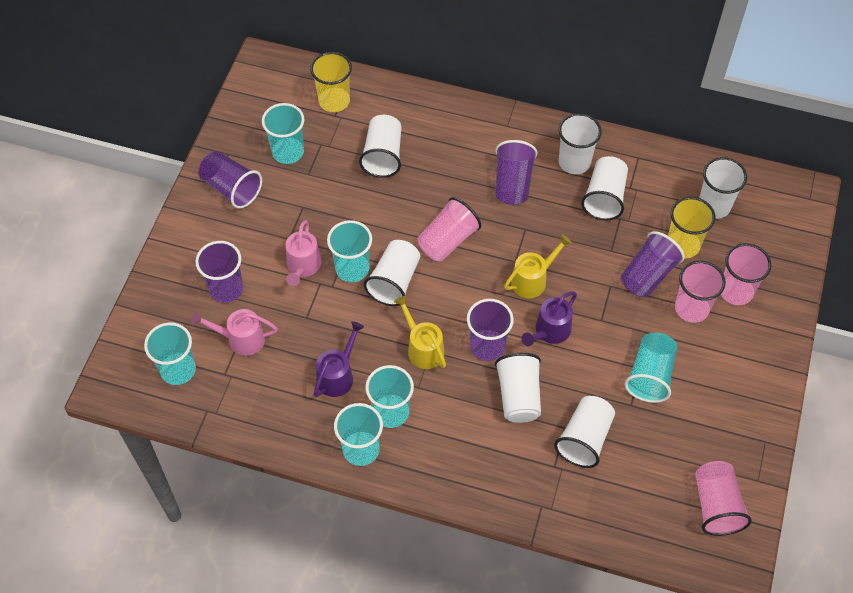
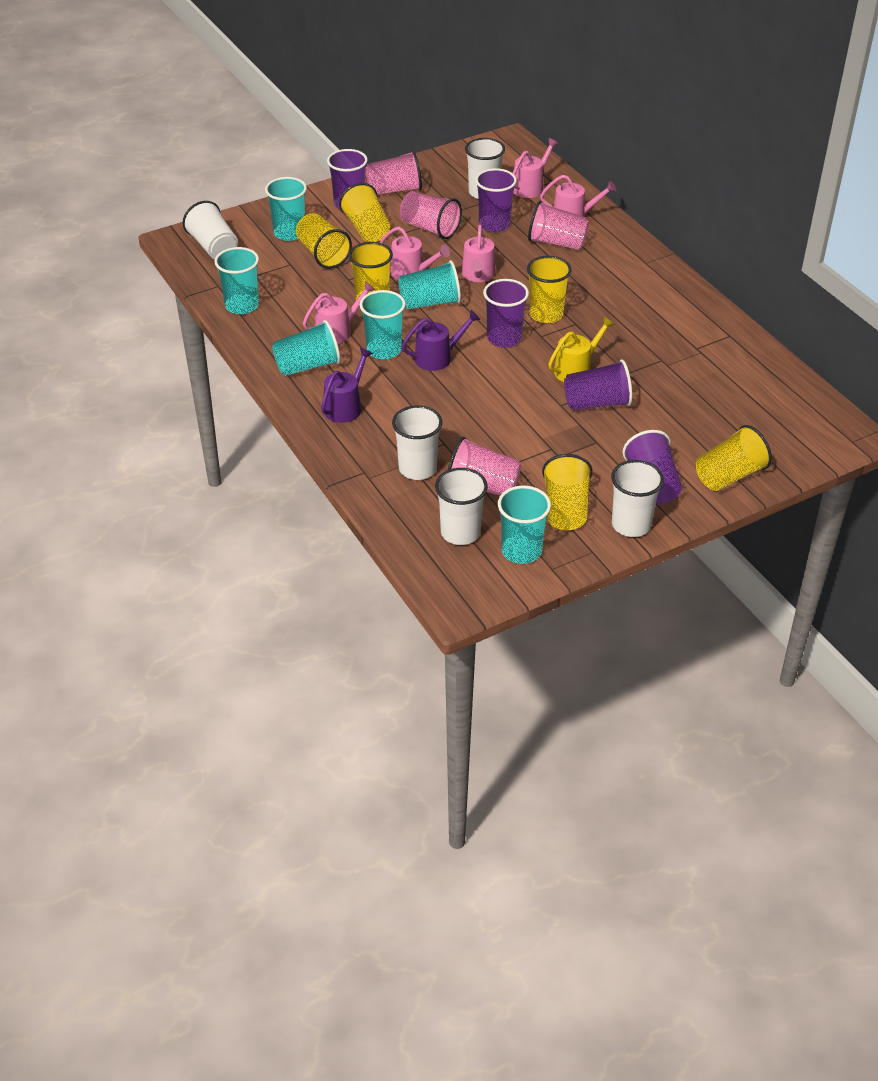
pink watering can: 2 -> 5
white cup: 7 -> 5
yellow cup: 2 -> 6
yellow watering can: 2 -> 1

